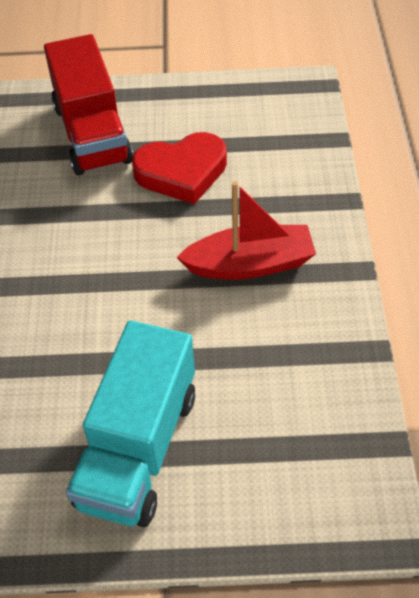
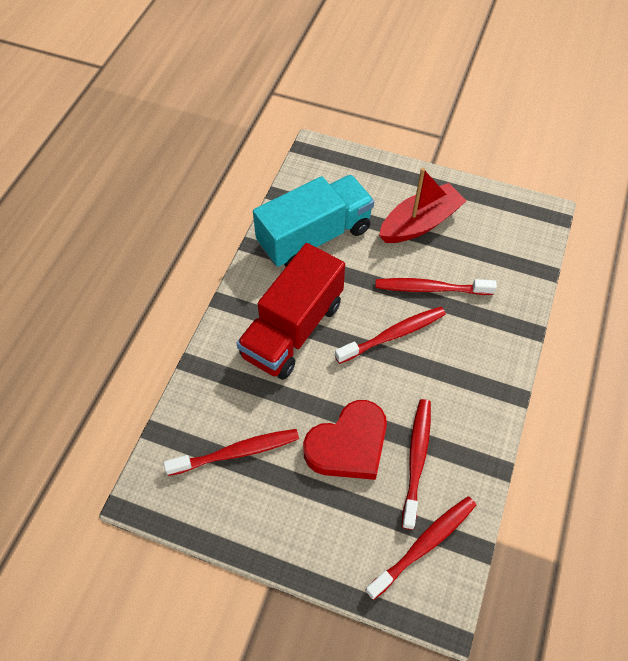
red toothbrush: 0 -> 5

